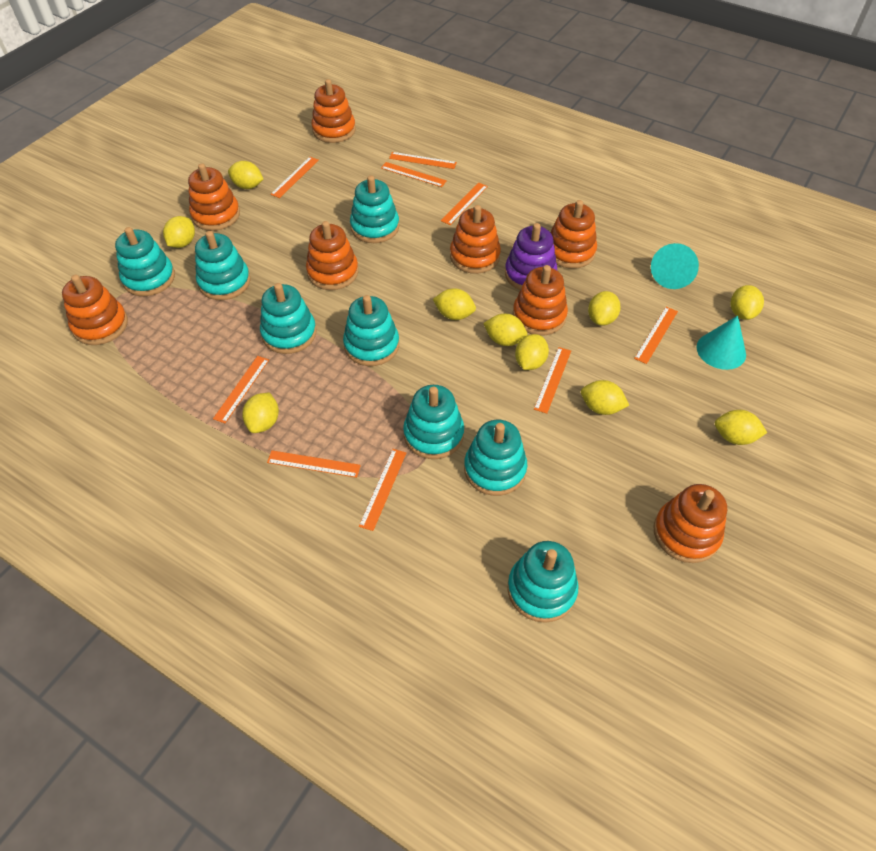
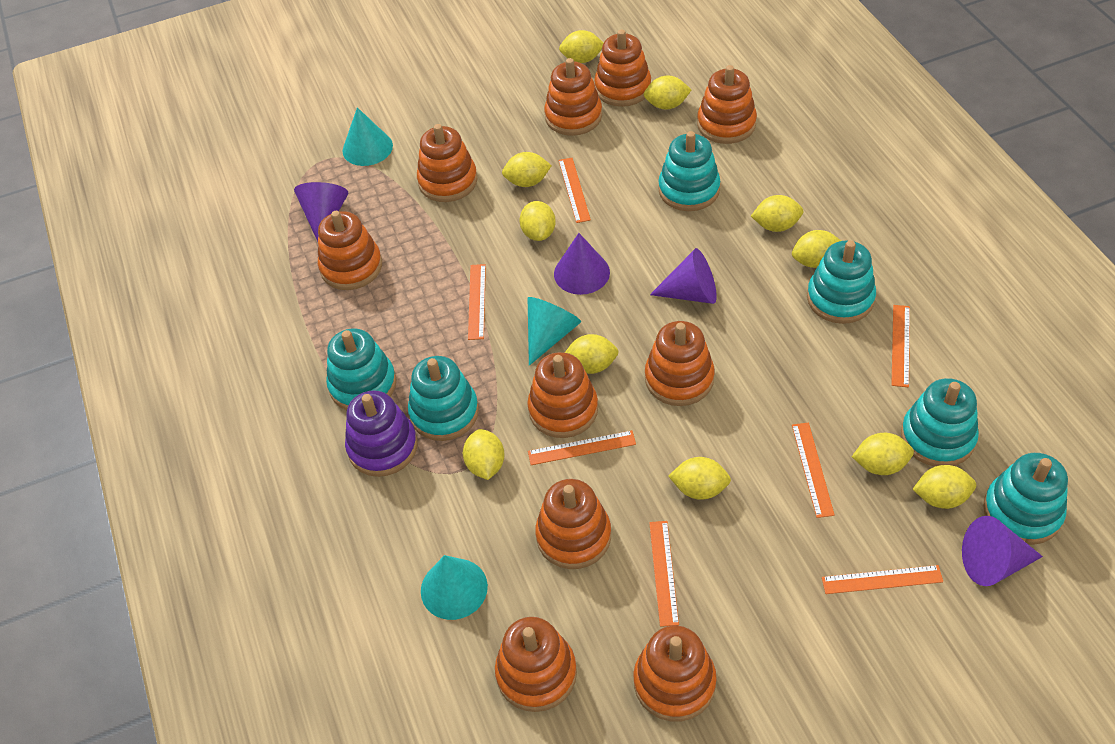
orange ruler: 9 -> 7
orange stacking toy: 8 -> 10
purple cone: 0 -> 4
turquoise cone: 2 -> 3
turquoise stacking toy: 8 -> 6
yellow lemon: 10 -> 11

